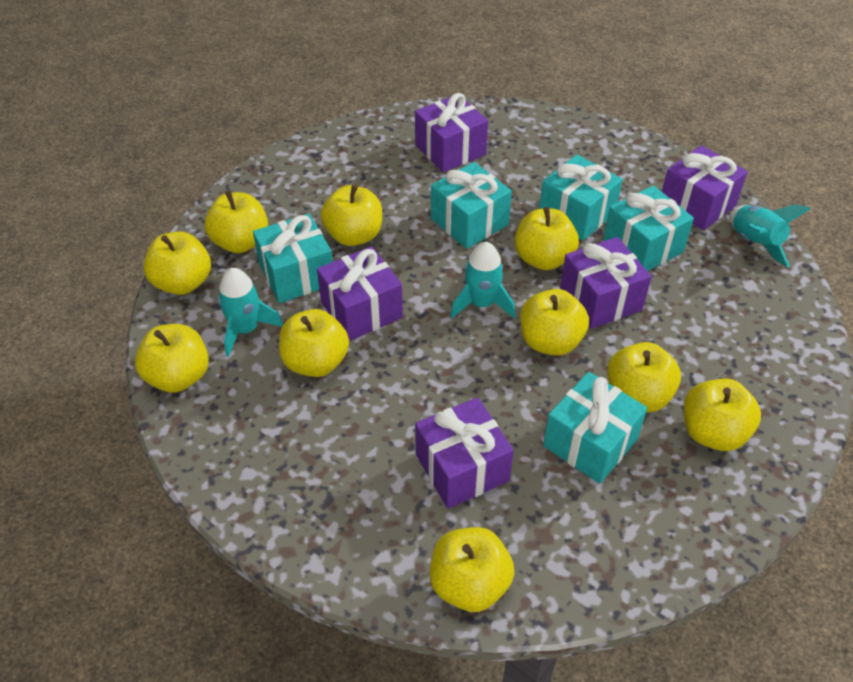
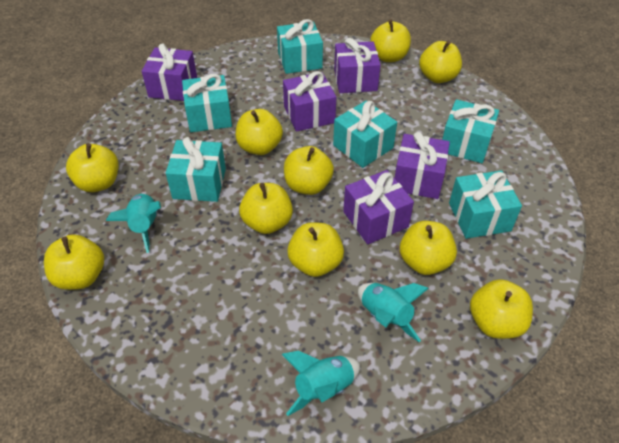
turquoise gift: 5 -> 6

